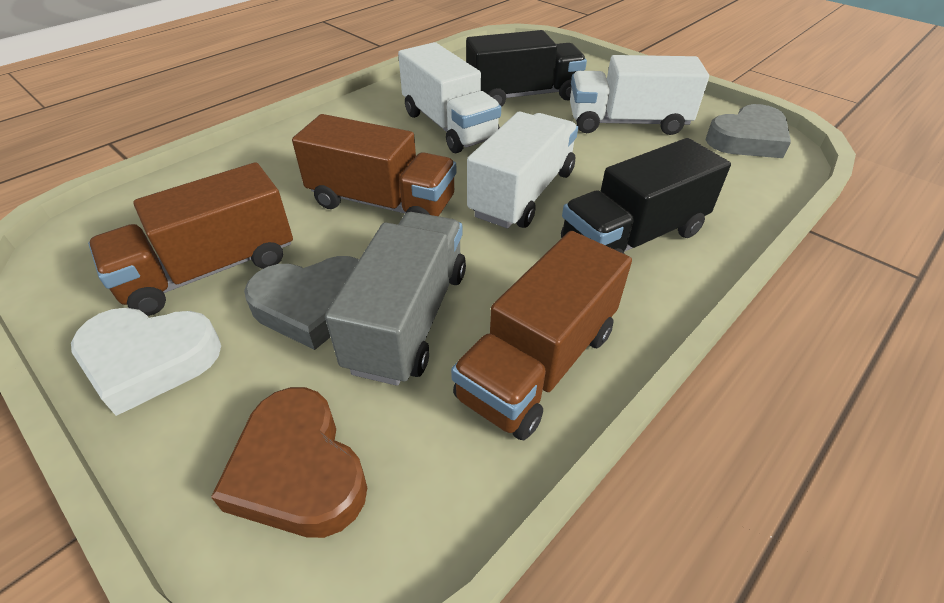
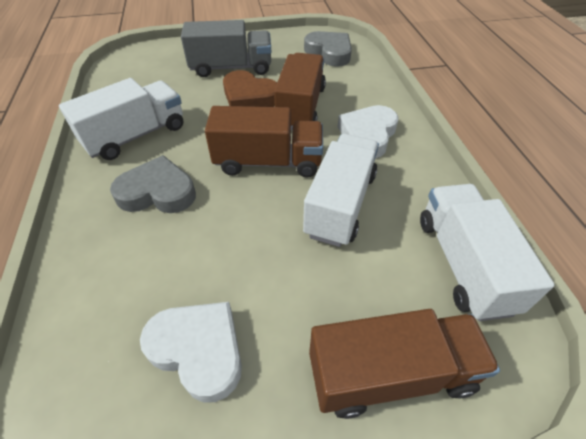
black truck: 2 -> 0
white heart: 1 -> 2

